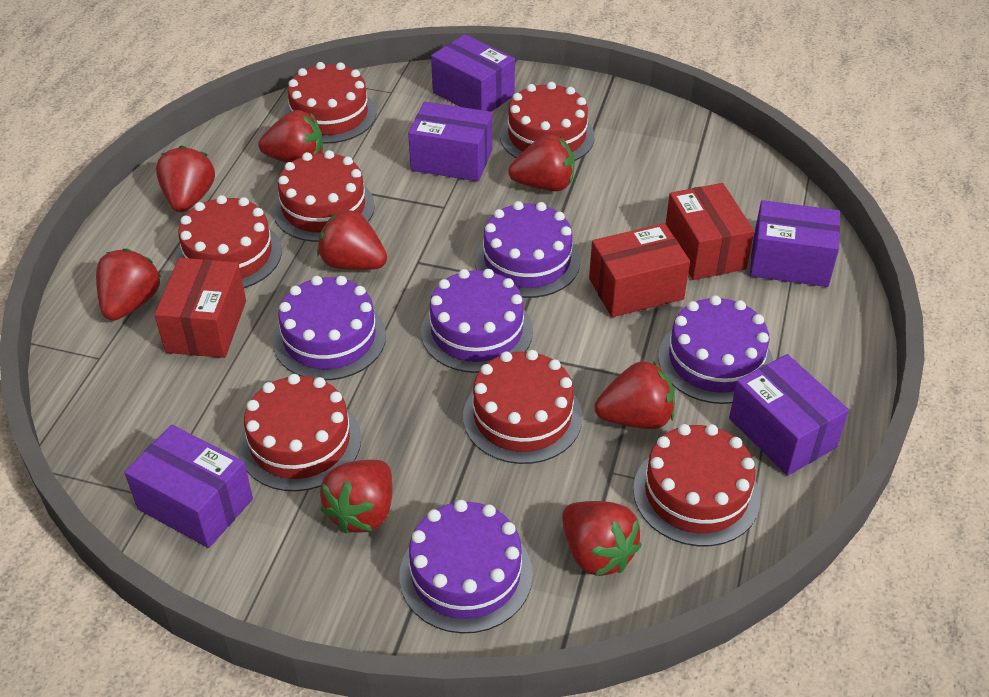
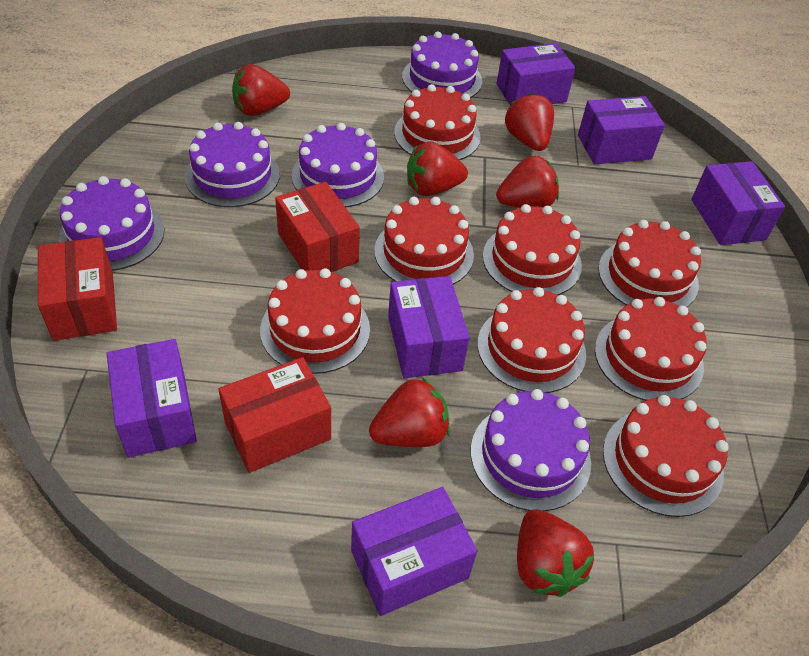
purple box: 5 -> 6
red cake: 7 -> 8
red strawberry: 8 -> 6

